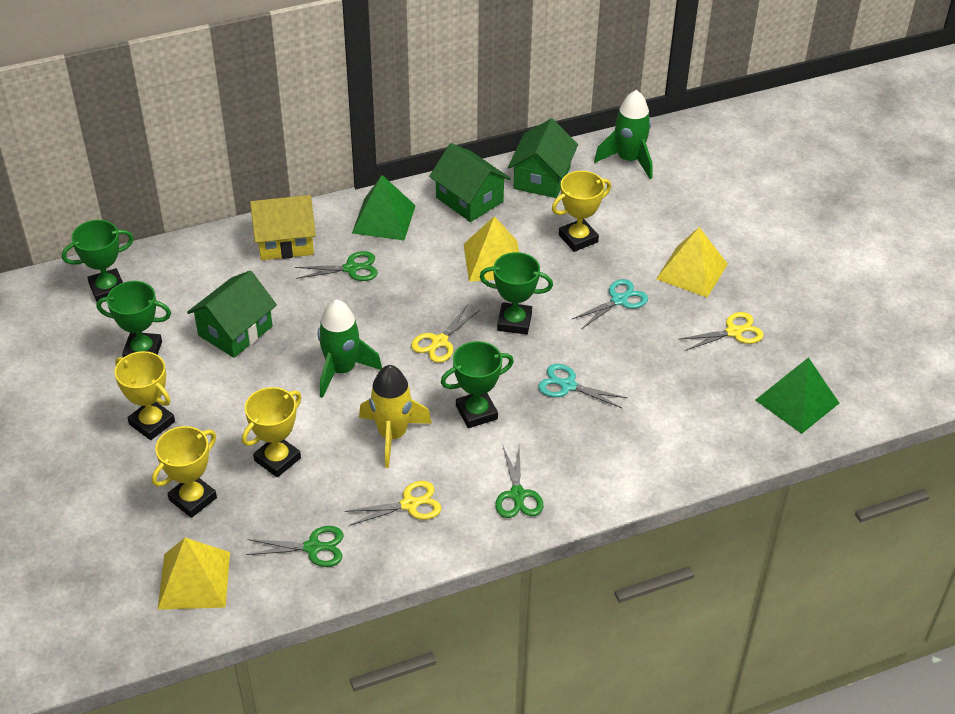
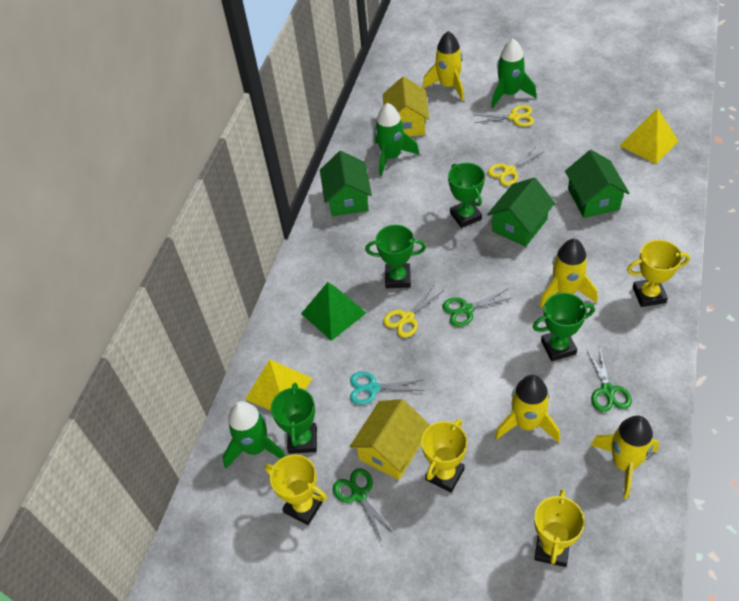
green pyramid: 2 -> 1
green rocket: 2 -> 3
turquoise scissors: 2 -> 1
yellow house: 1 -> 2
yellow pyramid: 3 -> 2
yellow rocket: 1 -> 4

